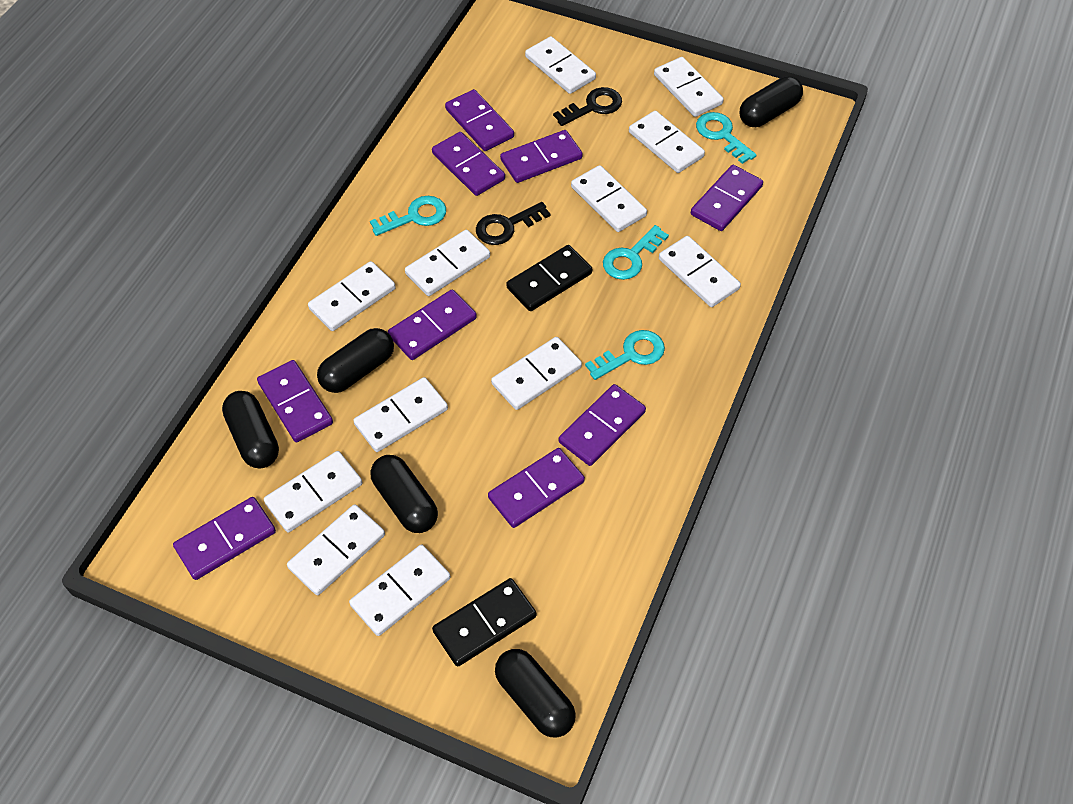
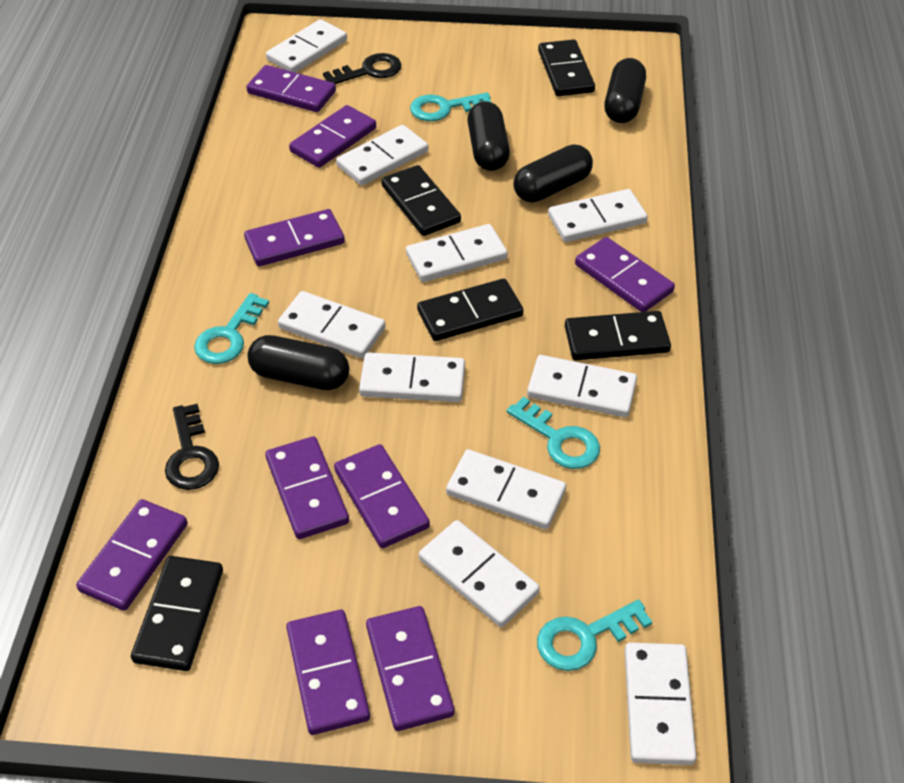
black capsule: 5 -> 4
black domino: 2 -> 5
white domino: 12 -> 10

